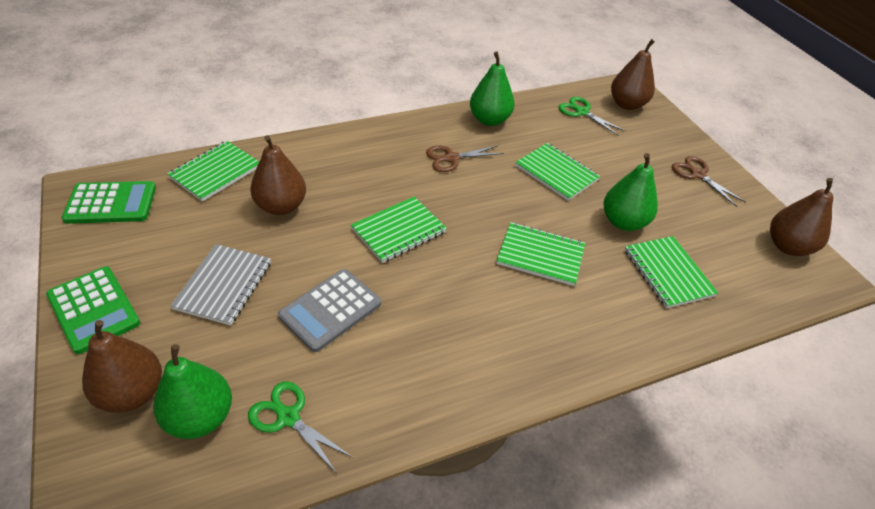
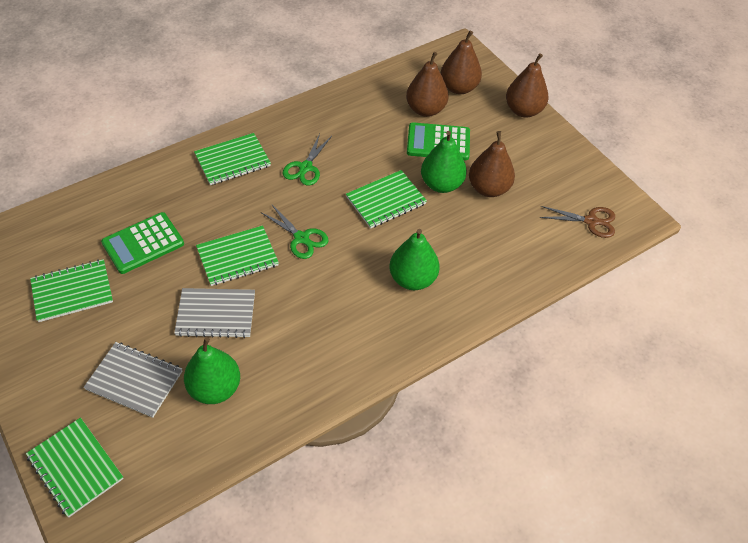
brown scissors: 2 -> 1
grey calculator: 1 -> 0
grey notebook: 1 -> 2

